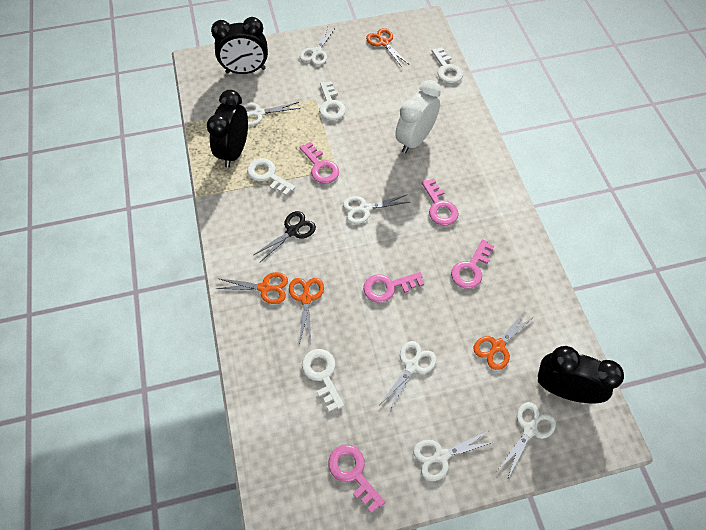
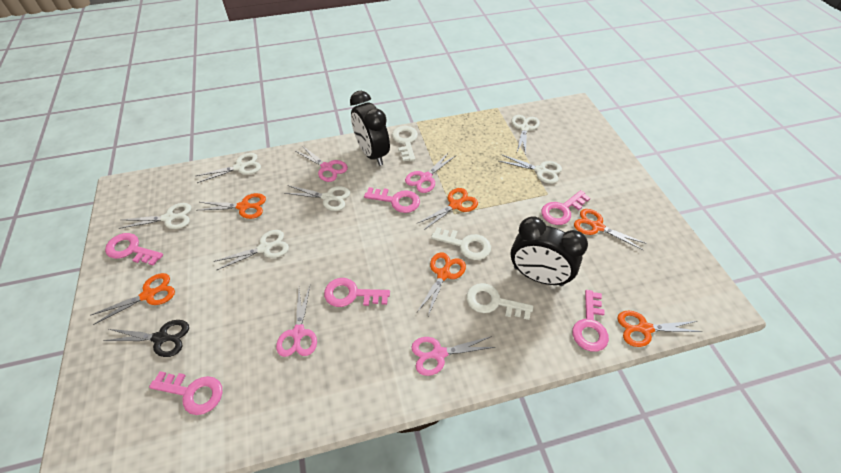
black clock: 3 -> 2
orange scissors: 4 -> 6
pink key: 5 -> 6
pink scissors: 0 -> 4
white clock: 1 -> 0
white key: 4 -> 3

